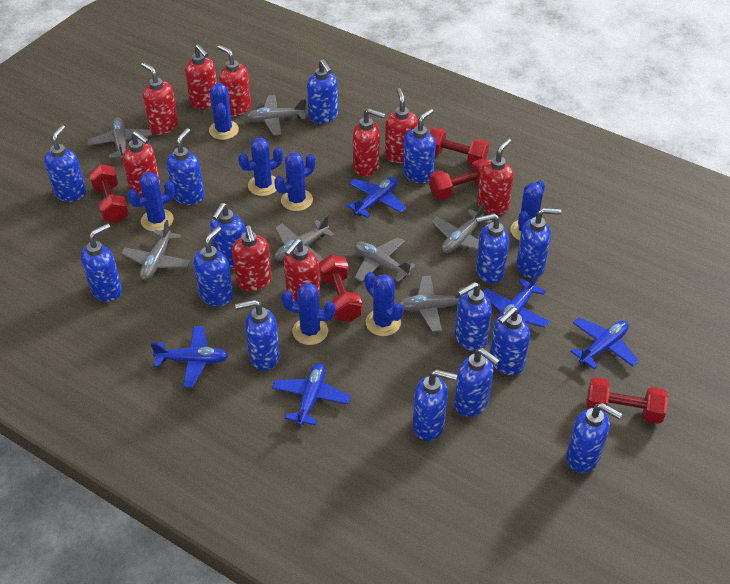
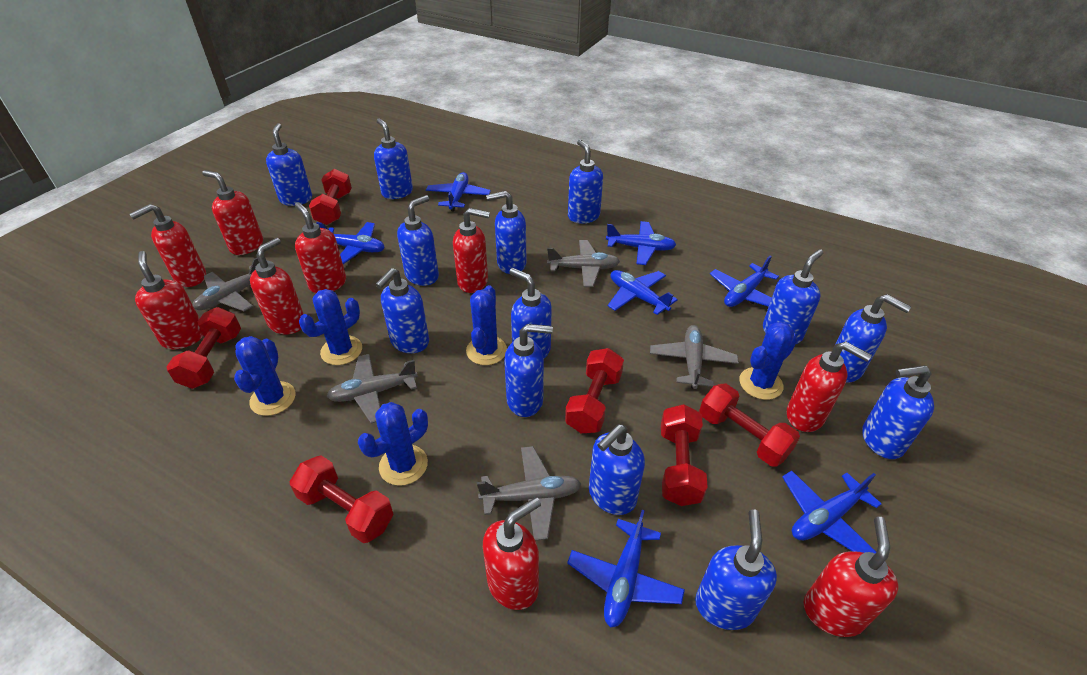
blue cactus: 7 -> 5
blue plane: 5 -> 7
blue soap dispenser: 15 -> 13
grey plane: 7 -> 5
red dumbbell: 5 -> 6

